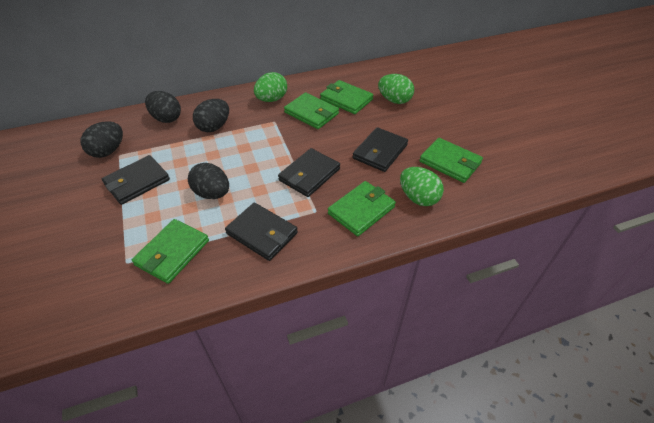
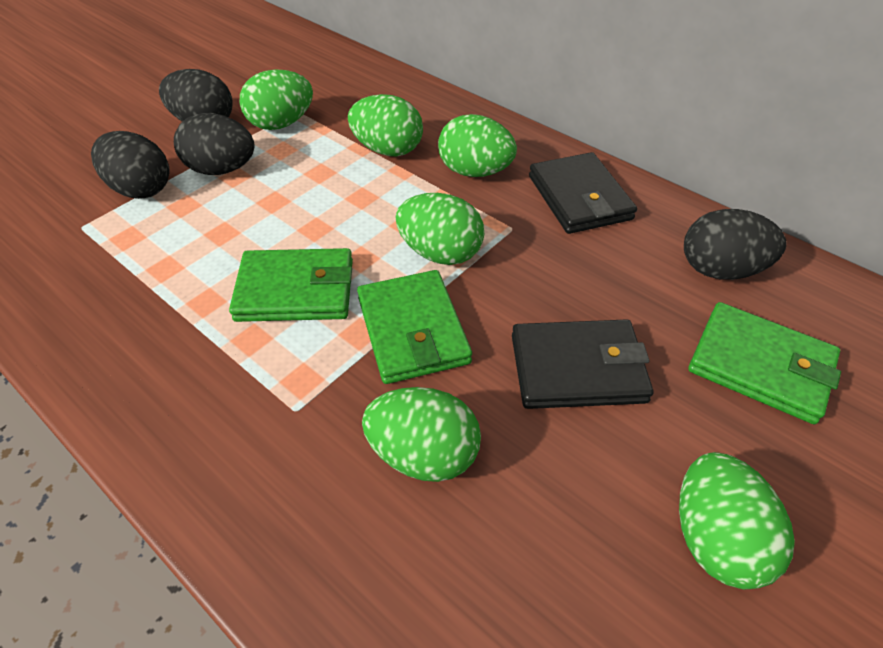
black wallet: 4 -> 2
green egg: 3 -> 6
green wallet: 5 -> 3

